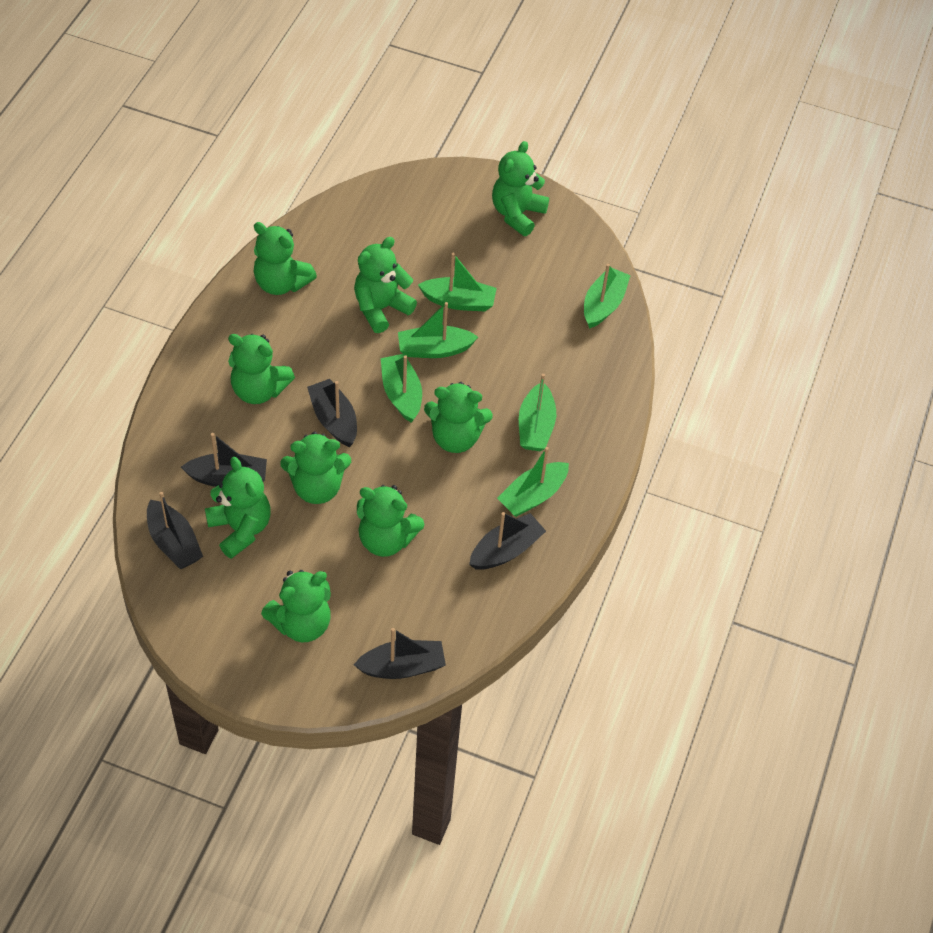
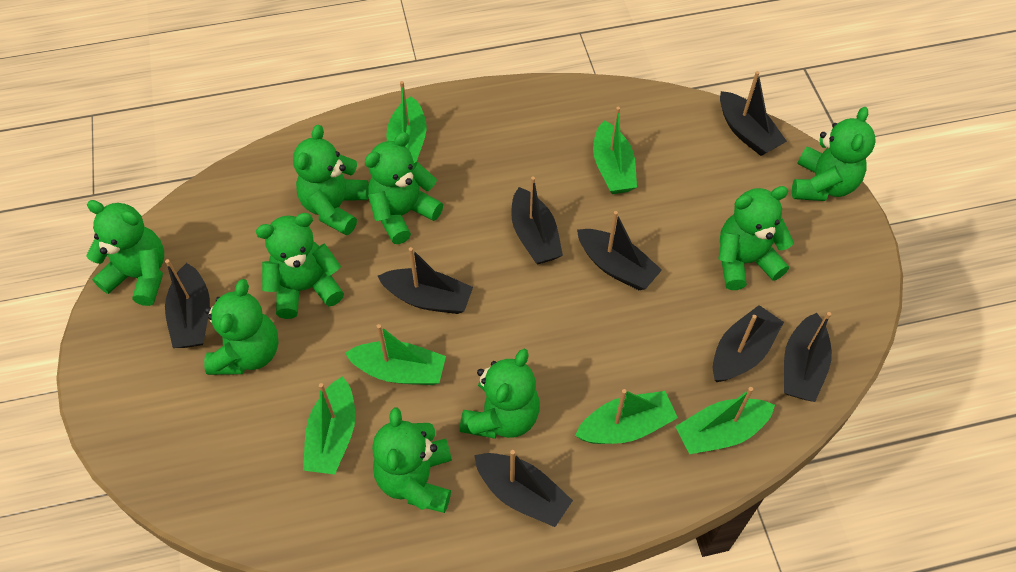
black boat: 5 -> 8

